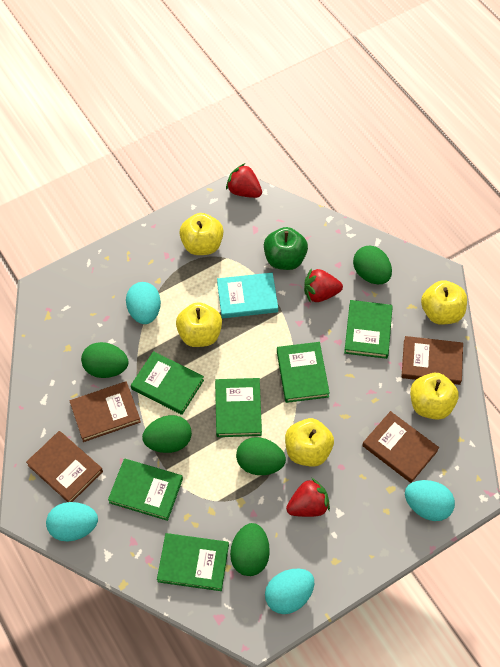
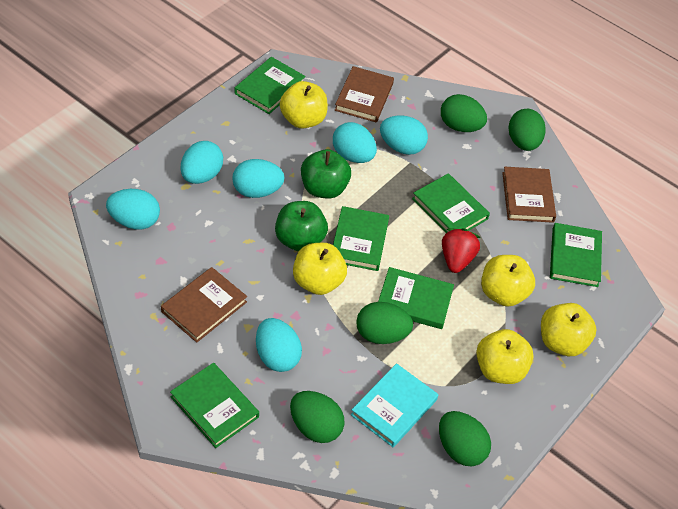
brown book: 4 -> 3
green apple: 1 -> 2
red strawberry: 3 -> 1
turquoise egg: 4 -> 6

